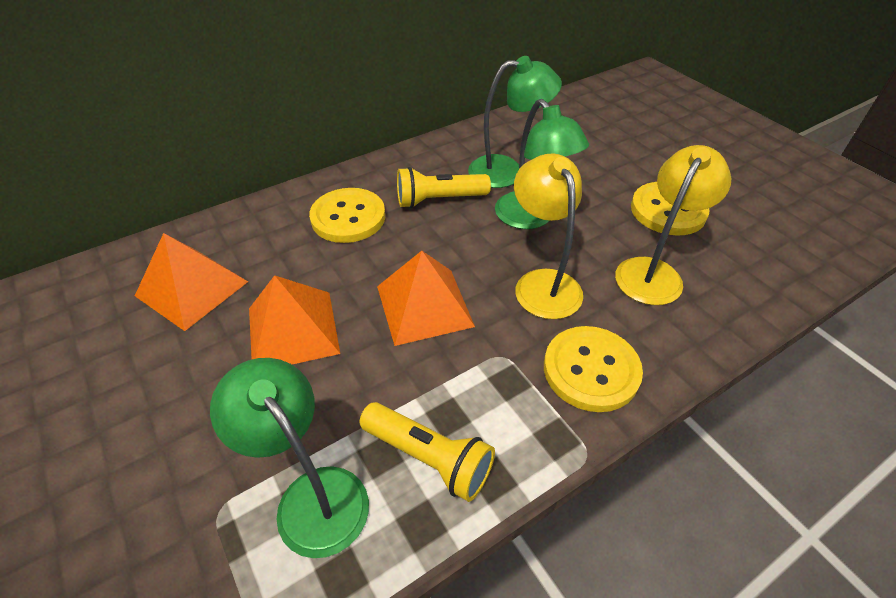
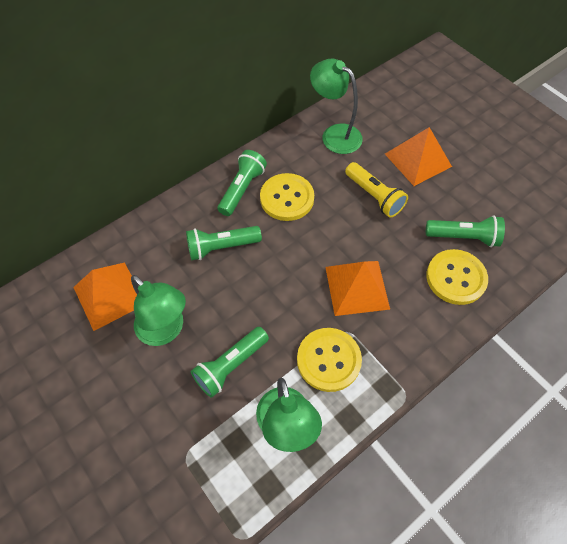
green flashlight: 0 -> 4
yellow flashlight: 2 -> 1
yellow lamp: 2 -> 0

